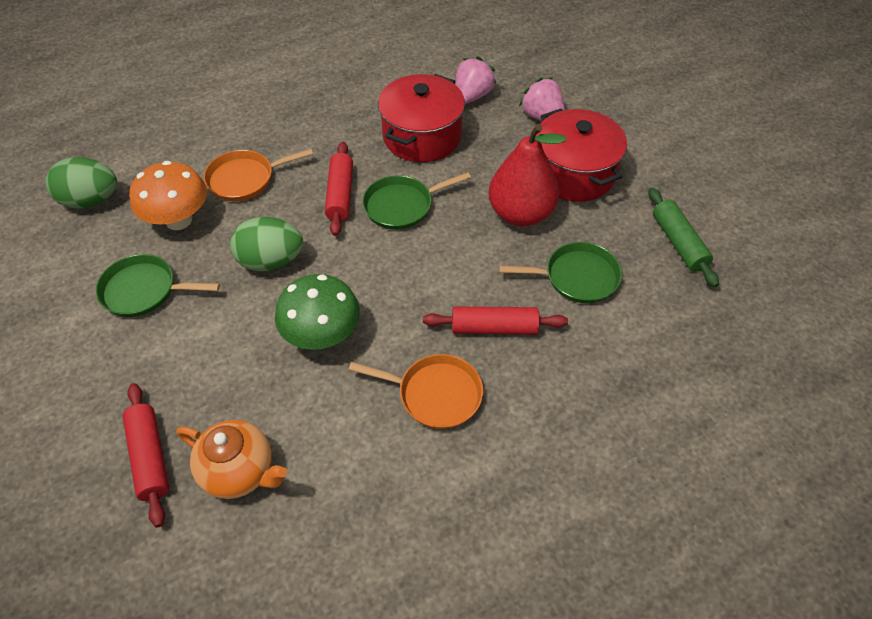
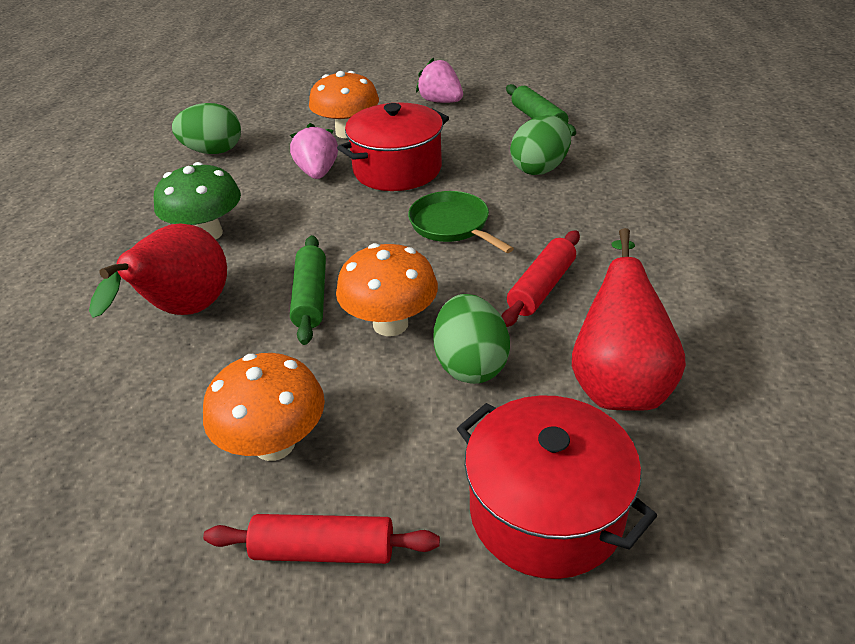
green egg: 2 -> 3
green pan: 3 -> 1
green rolling pin: 1 -> 2
orange mushroom: 1 -> 3
orange pan: 2 -> 0
orange teapot: 1 -> 0
red pear: 1 -> 2
red rolling pin: 3 -> 2

